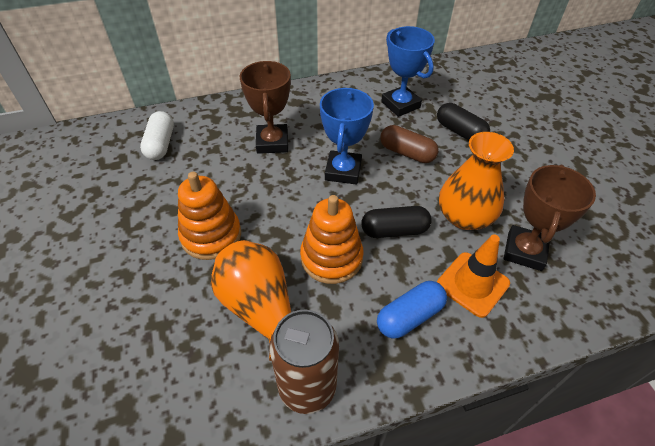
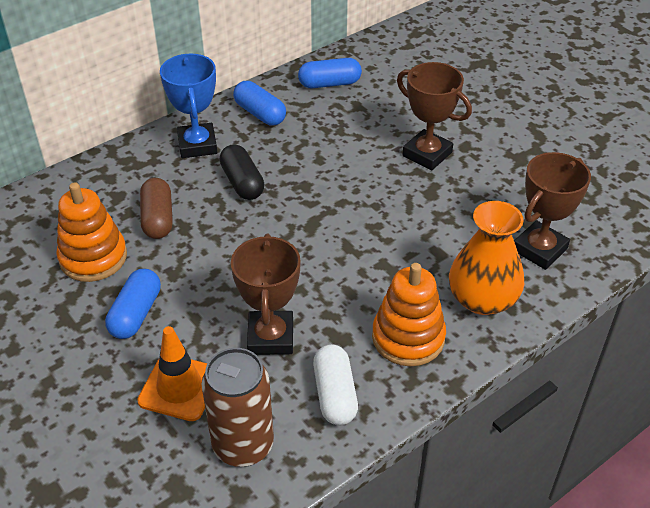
black capsule: 2 -> 1
blue capsule: 1 -> 3
blue trophy: 2 -> 1
brown trophy: 2 -> 3
orange vase: 2 -> 1

